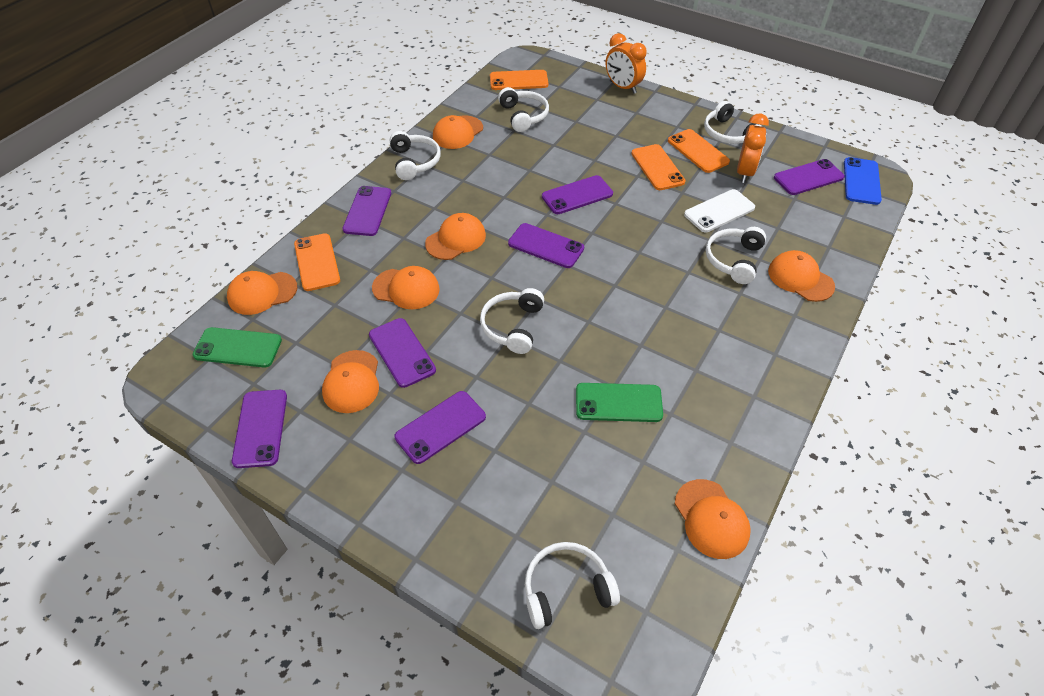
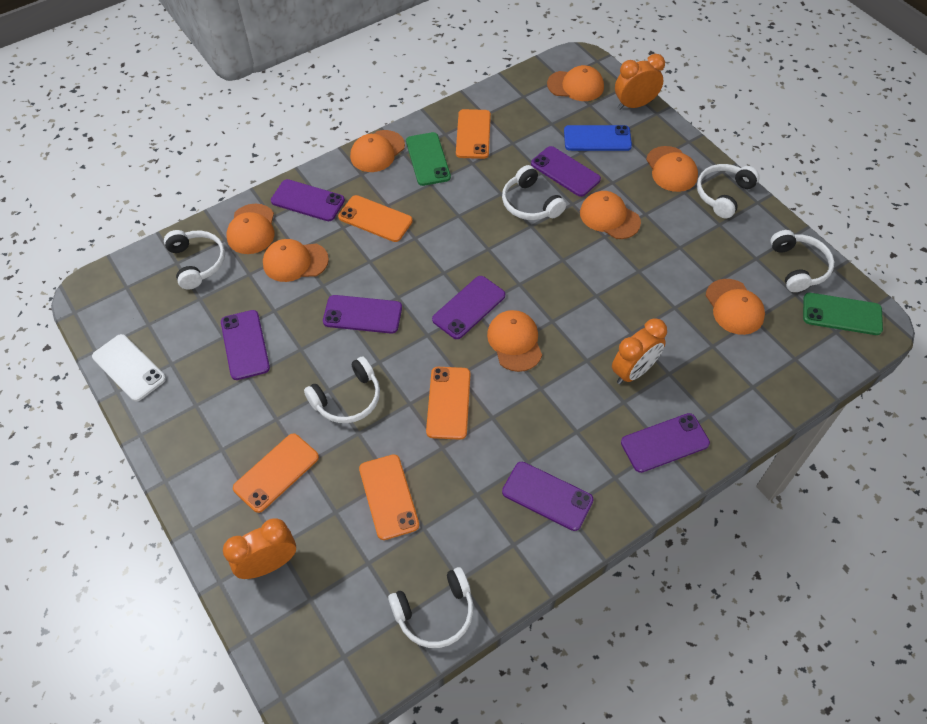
orange cap: 7 -> 8
orange clock: 2 -> 3
orange phone: 4 -> 5

